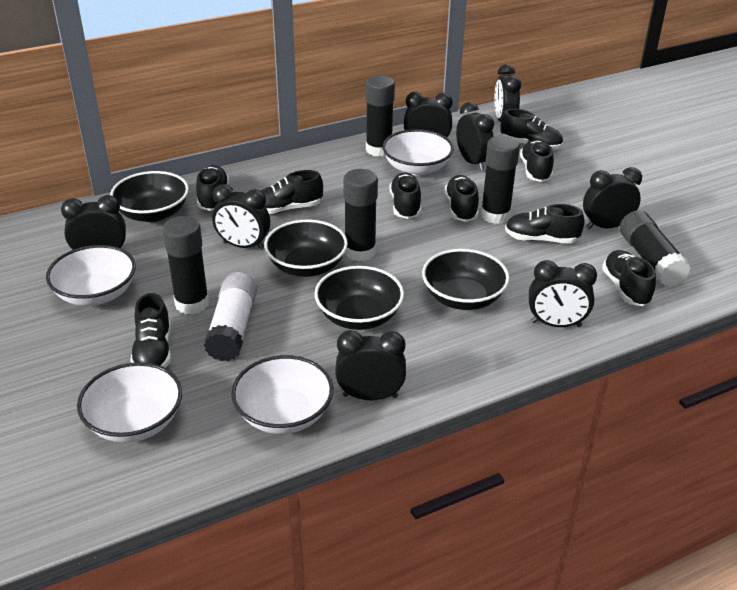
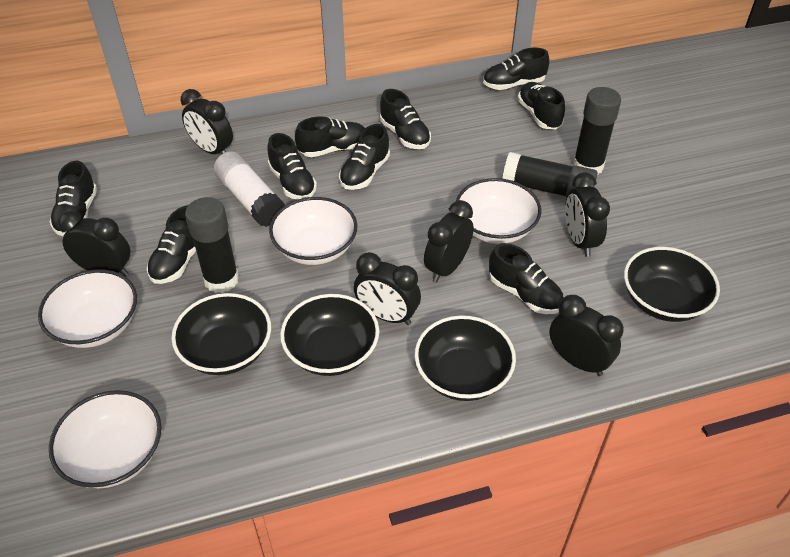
black clock: 8 -> 6
black glue stick: 5 -> 3

